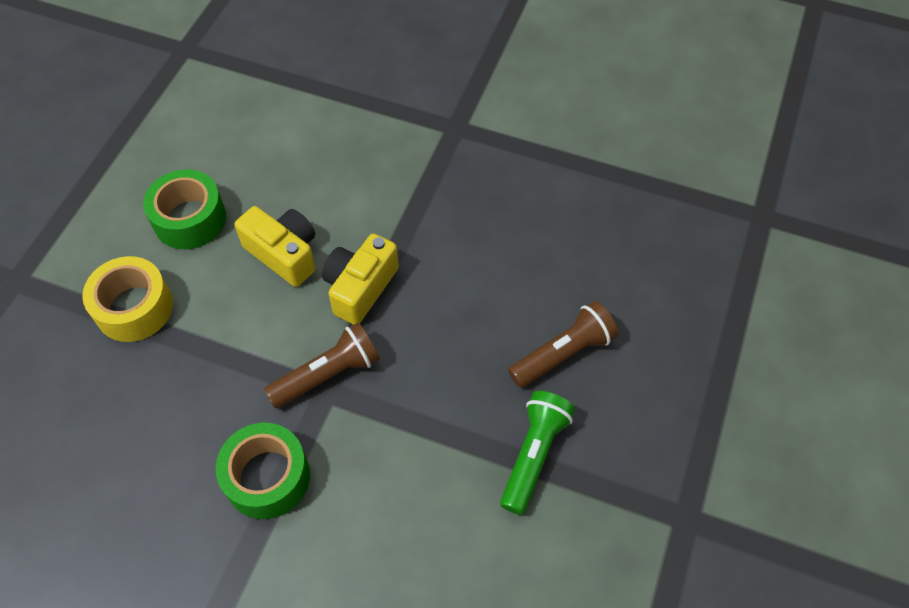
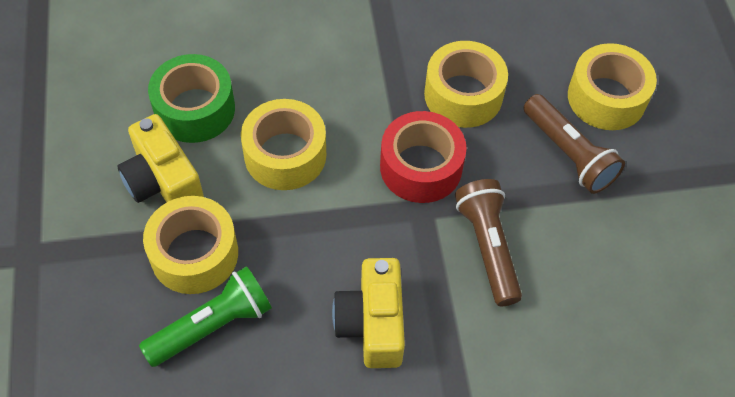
green tape: 2 -> 1
red tape: 0 -> 1
yellow tape: 1 -> 4

